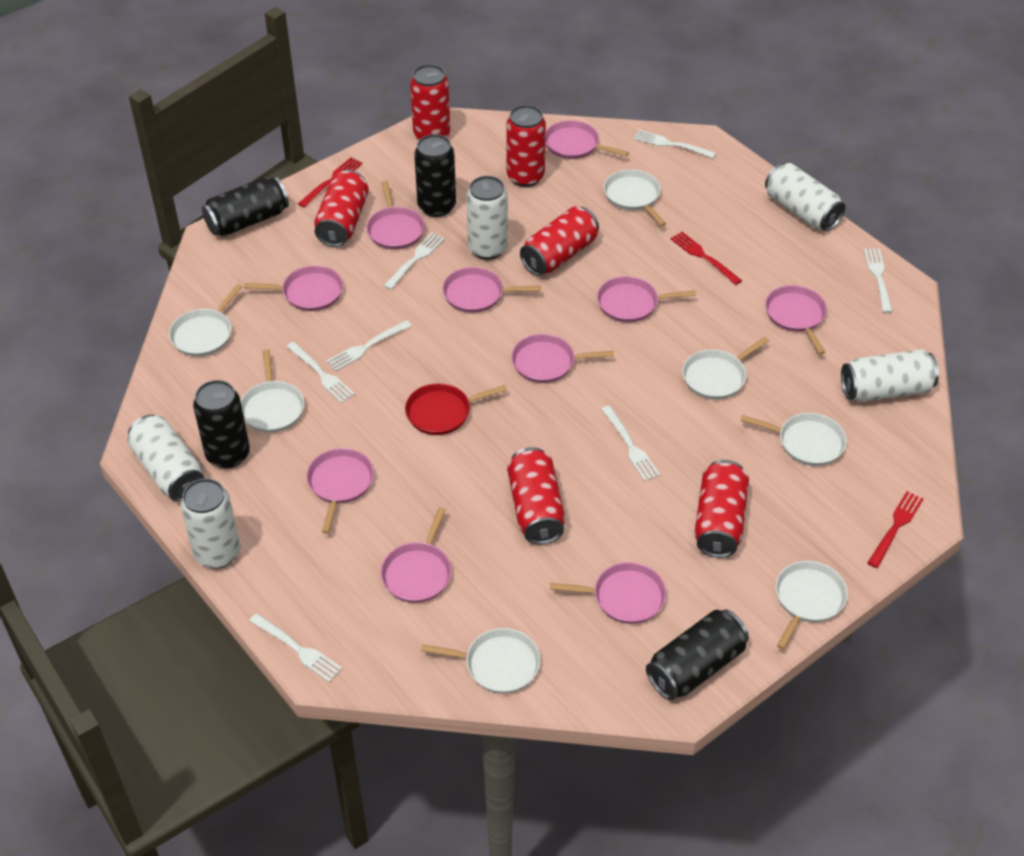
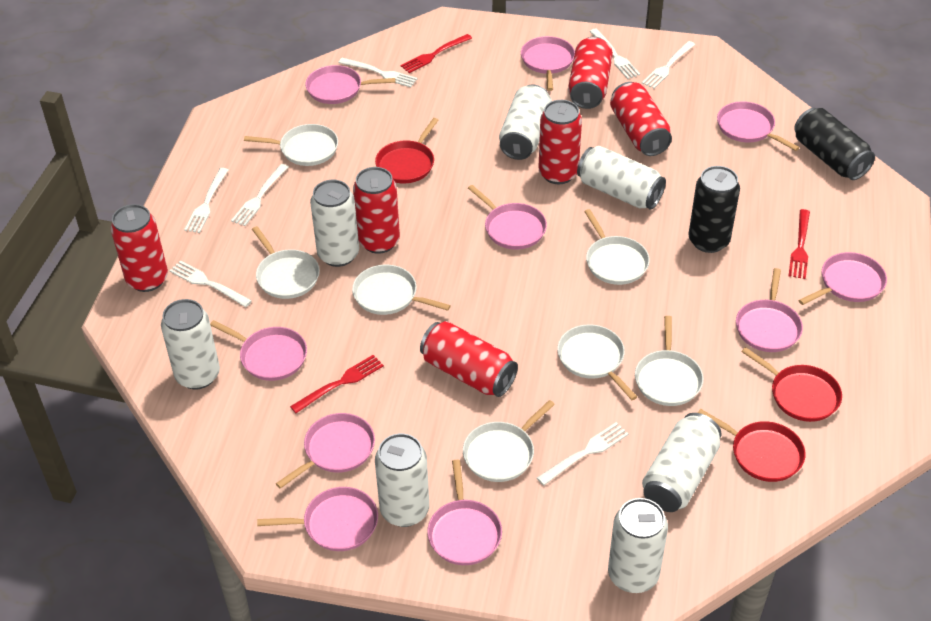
black can: 4 -> 2
red pan: 1 -> 3
white can: 5 -> 7

